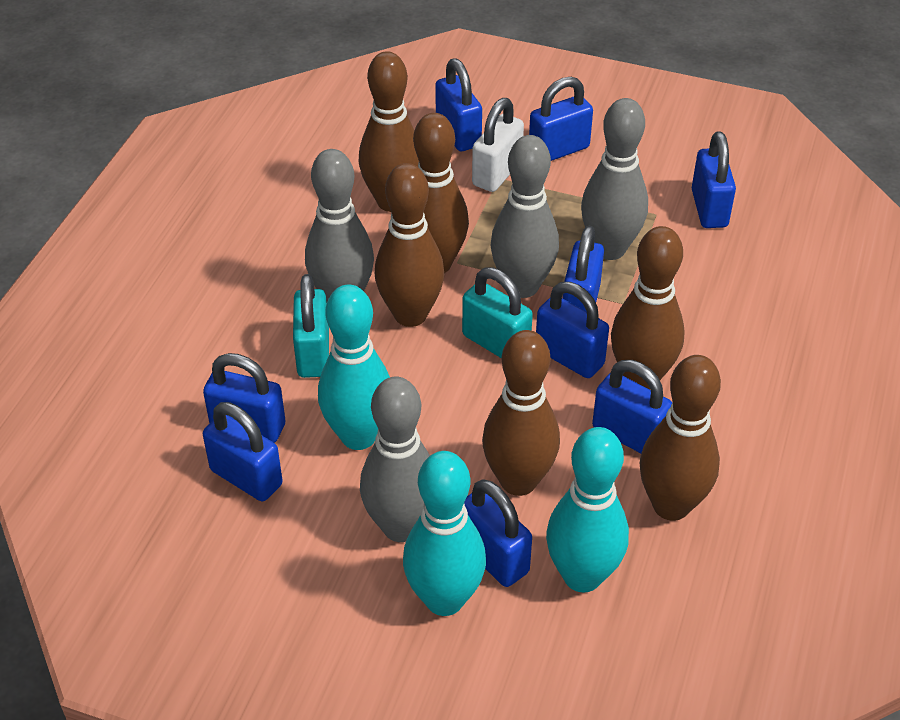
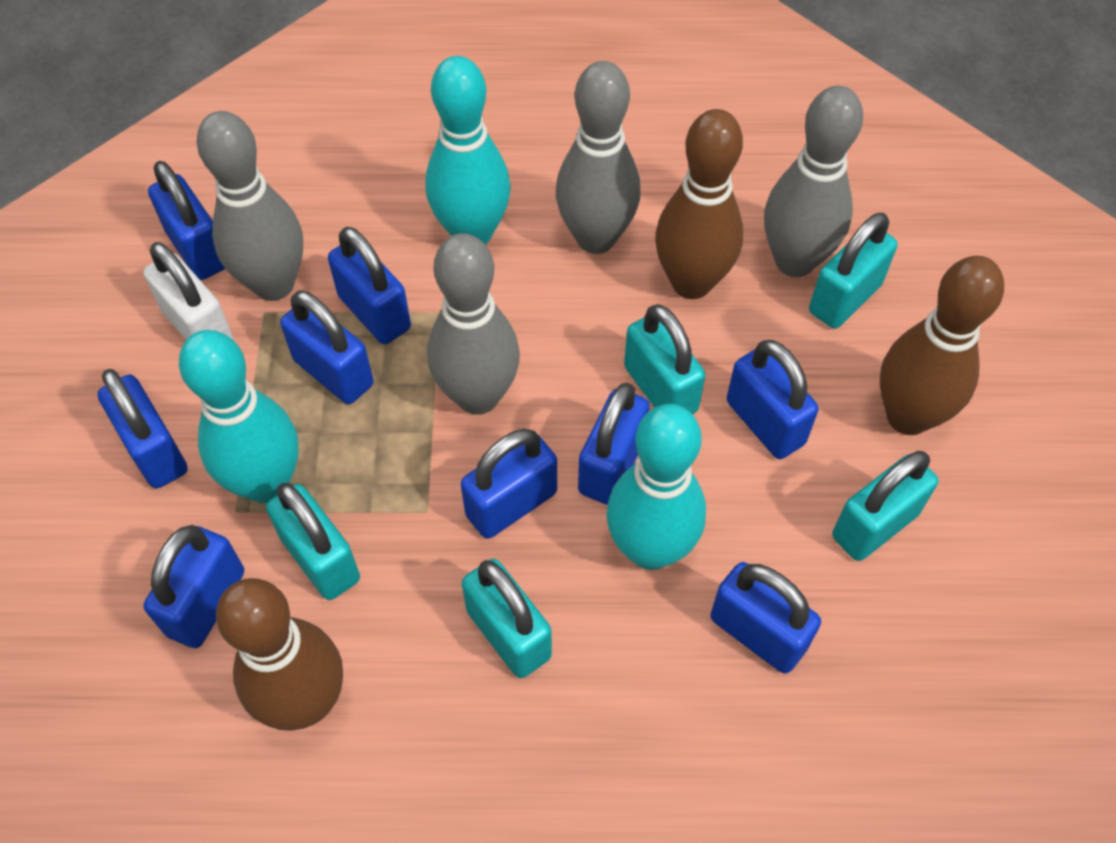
brown bowling pin: 6 -> 3
turquoise padlock: 2 -> 5

